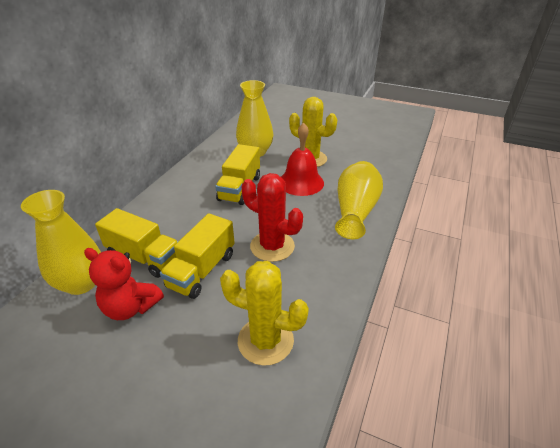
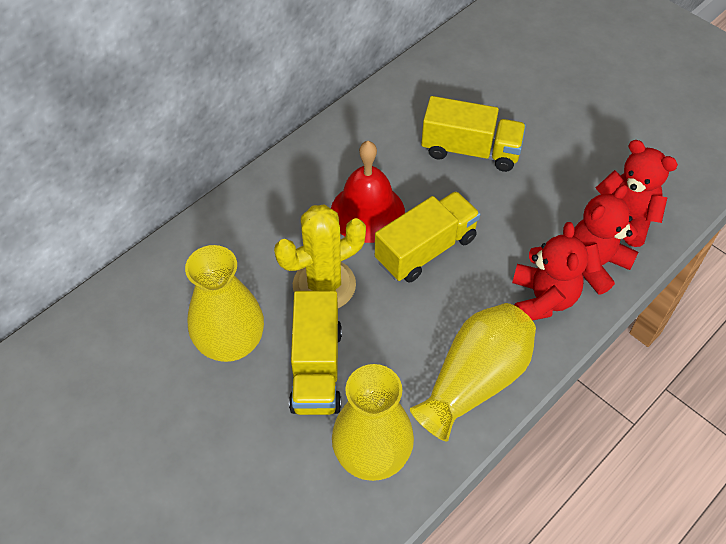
red cactus: 1 -> 0
red teddy bear: 1 -> 3
yellow cactus: 2 -> 1

